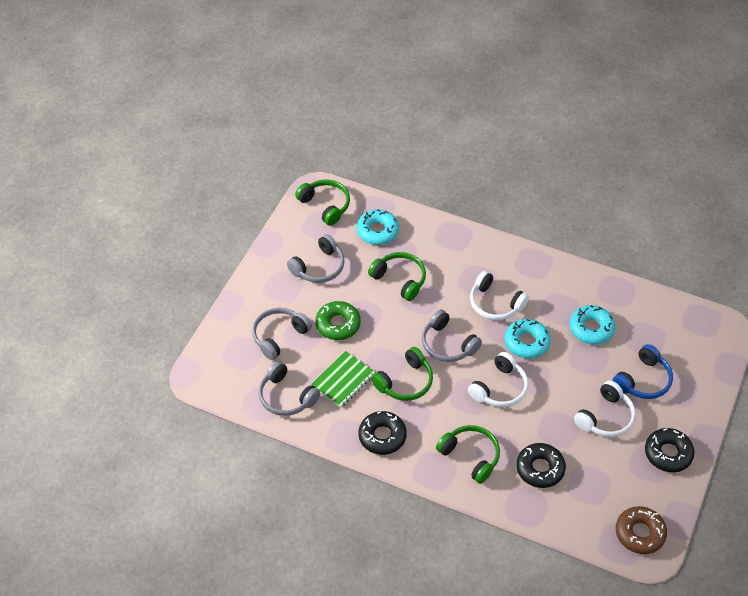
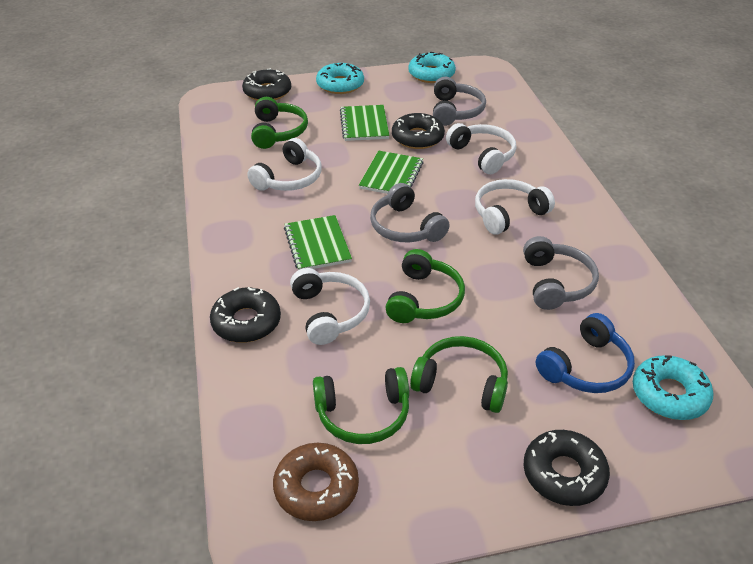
black donut: 3 -> 4
green donut: 1 -> 0
green notebook: 1 -> 3
grey headphones: 4 -> 3
white headphones: 3 -> 4

